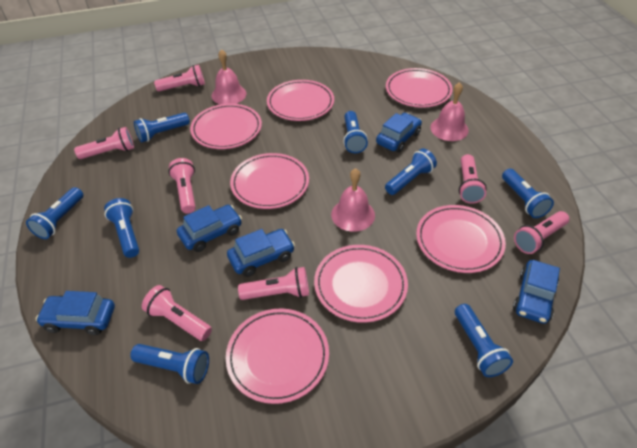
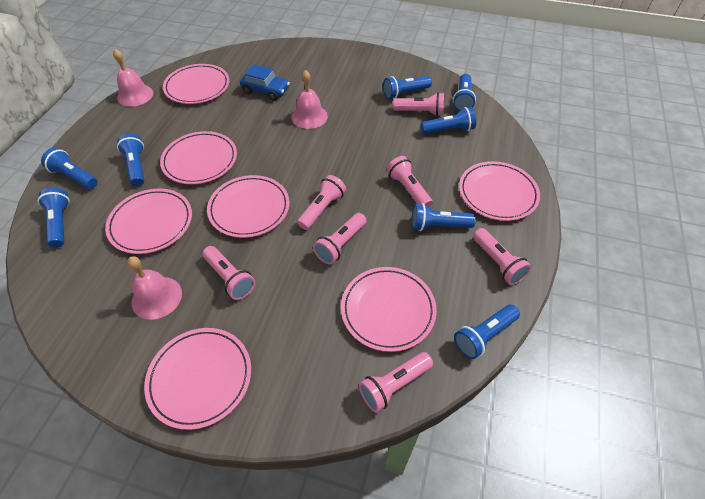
blue car: 5 -> 1

